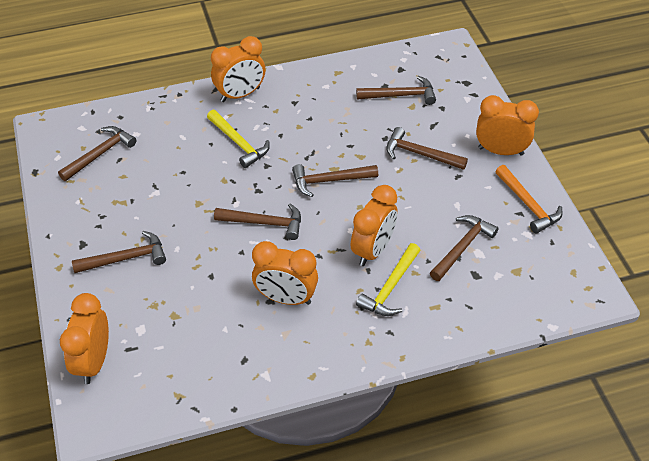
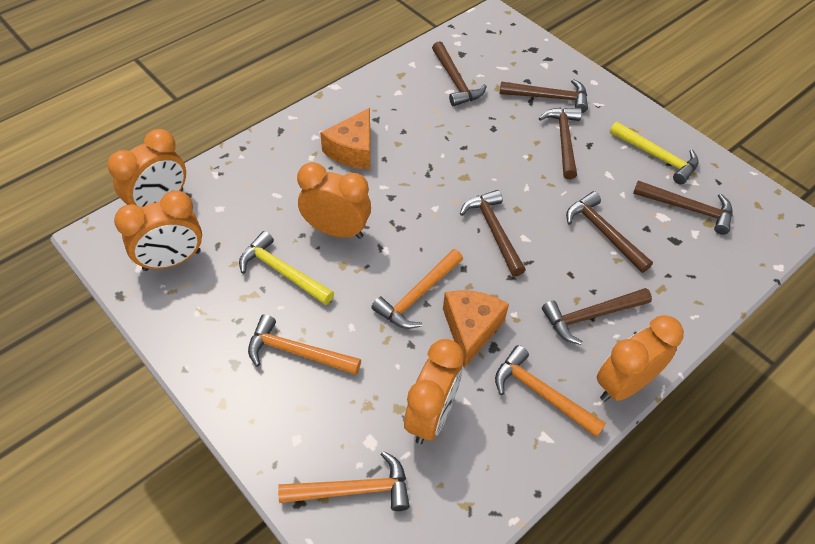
orange cheese: 0 -> 2
orange hammer: 1 -> 4

